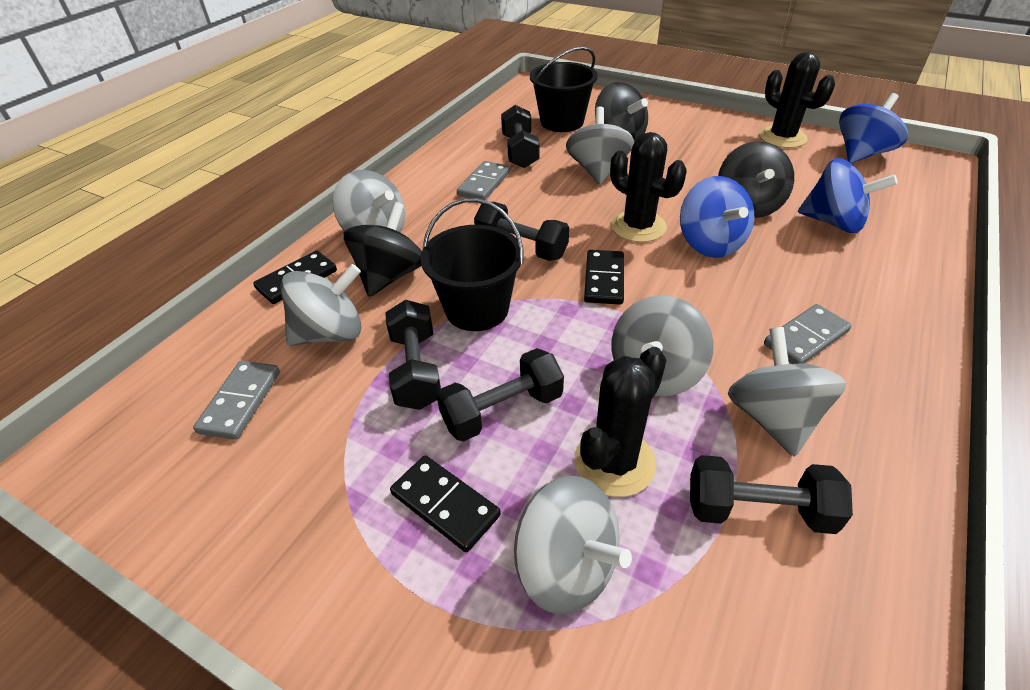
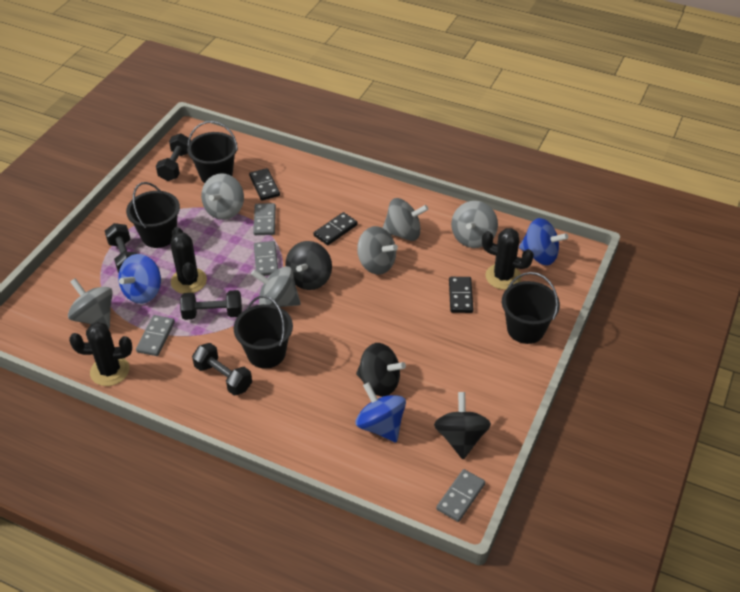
black bucket: 2 -> 4
black dumbbell: 5 -> 4
grey domino: 3 -> 4

